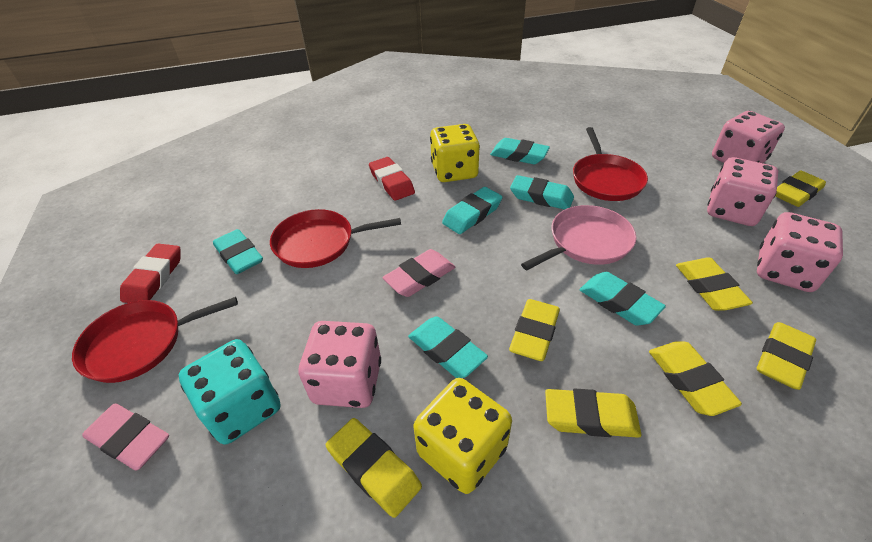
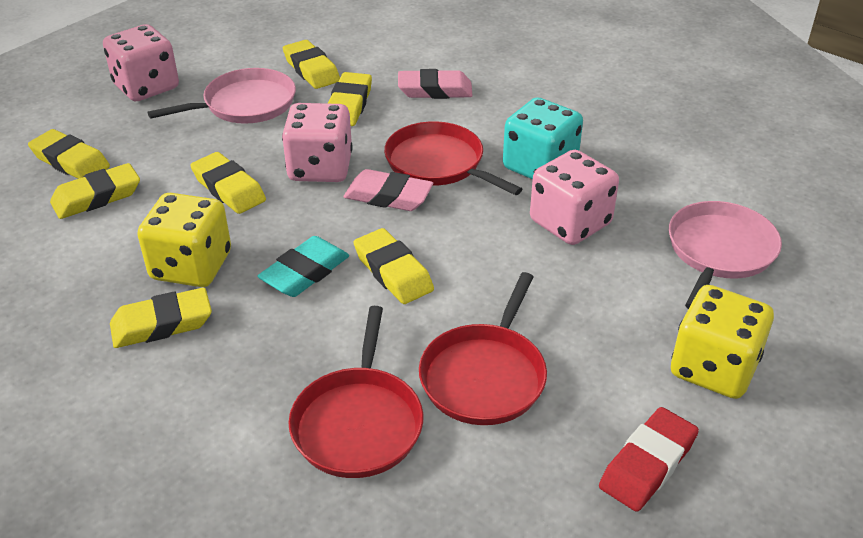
pink dice: 4 -> 3
pink pan: 1 -> 2
red eraser: 2 -> 1
turquoise eraser: 6 -> 1

